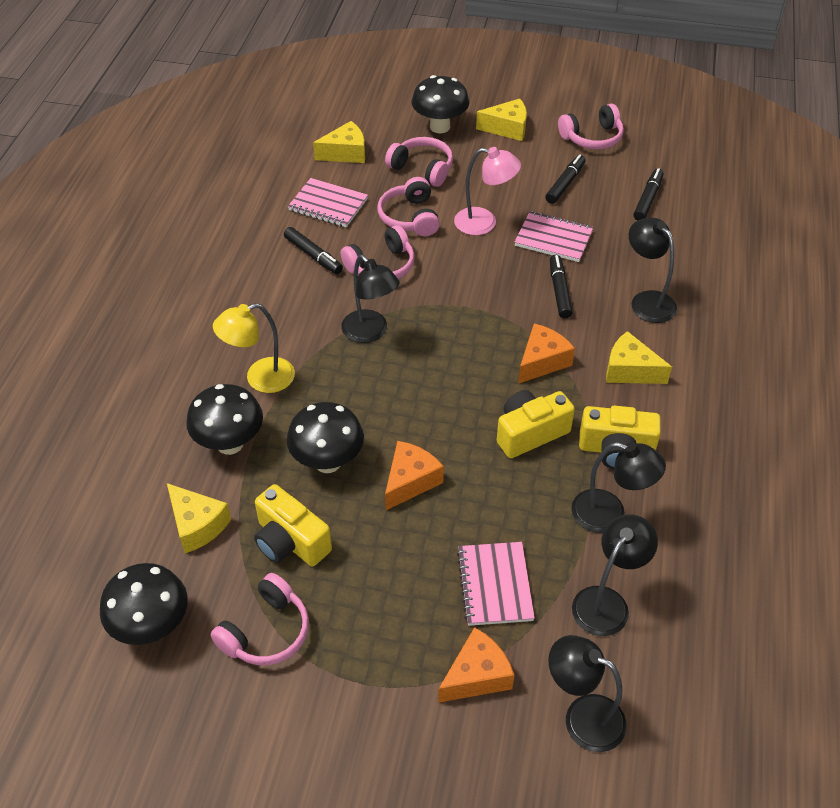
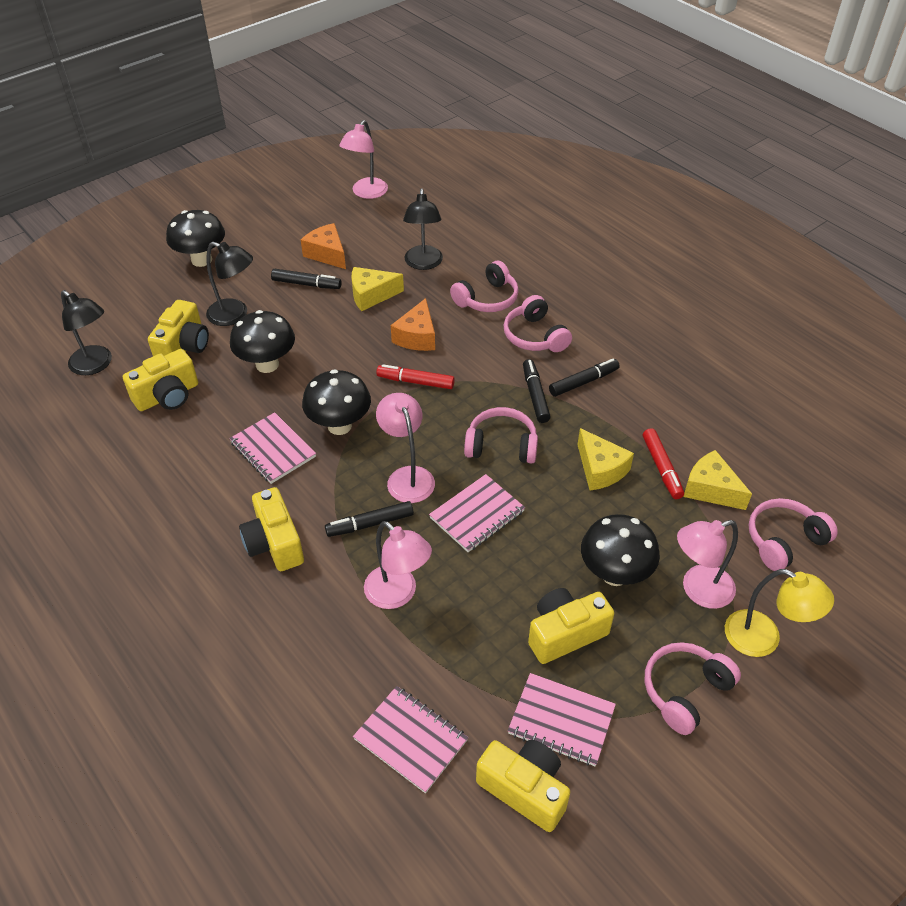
black lamp: 5 -> 3
orange cheese: 3 -> 2
pink lamp: 1 -> 4
pink notebook: 3 -> 4
red marker: 0 -> 2
yellow camera: 3 -> 5
yellow cheese: 4 -> 3

